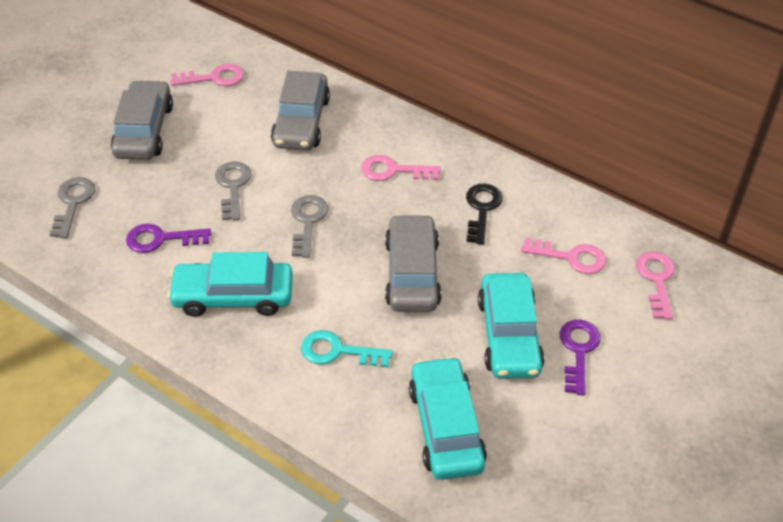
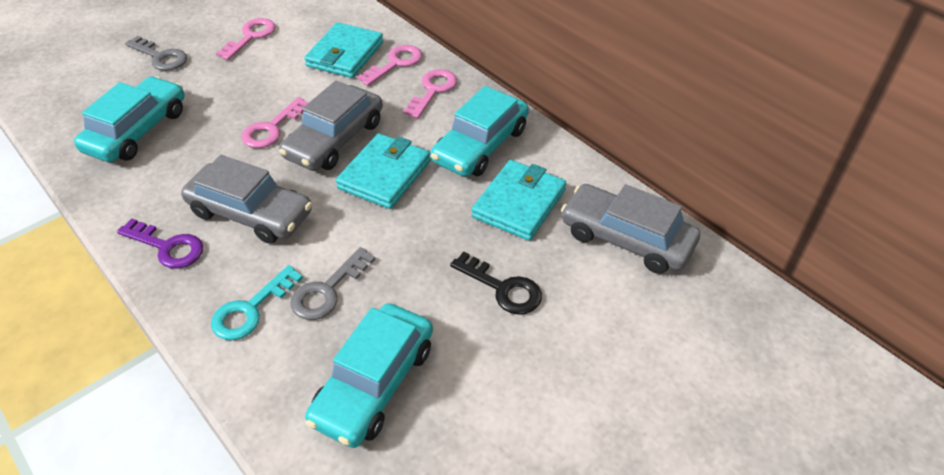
grey key: 3 -> 2
purple key: 2 -> 1
turquoise wallet: 0 -> 3

